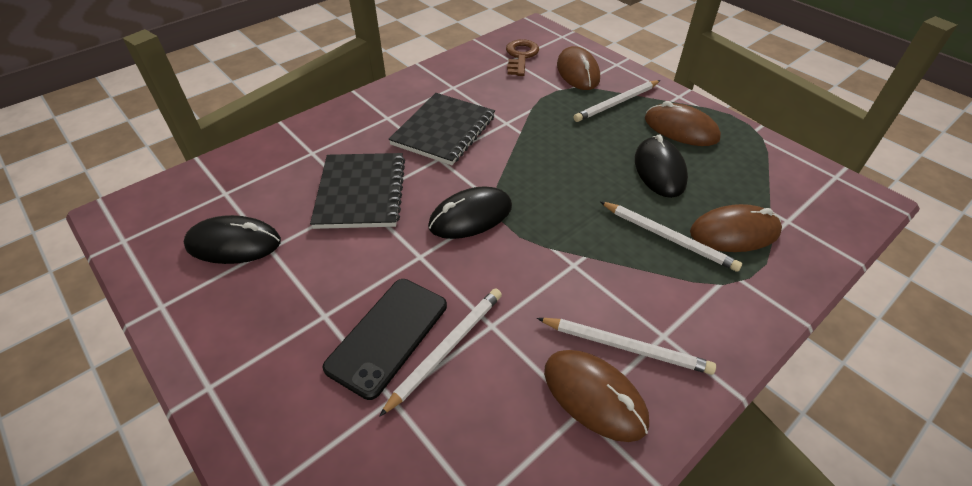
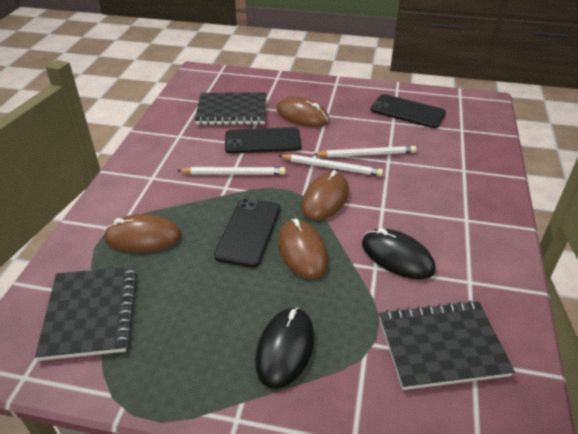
black mouse: 3 -> 2
black notebook: 2 -> 3
black phone: 1 -> 3
brown key: 1 -> 0
white pencil: 4 -> 3

